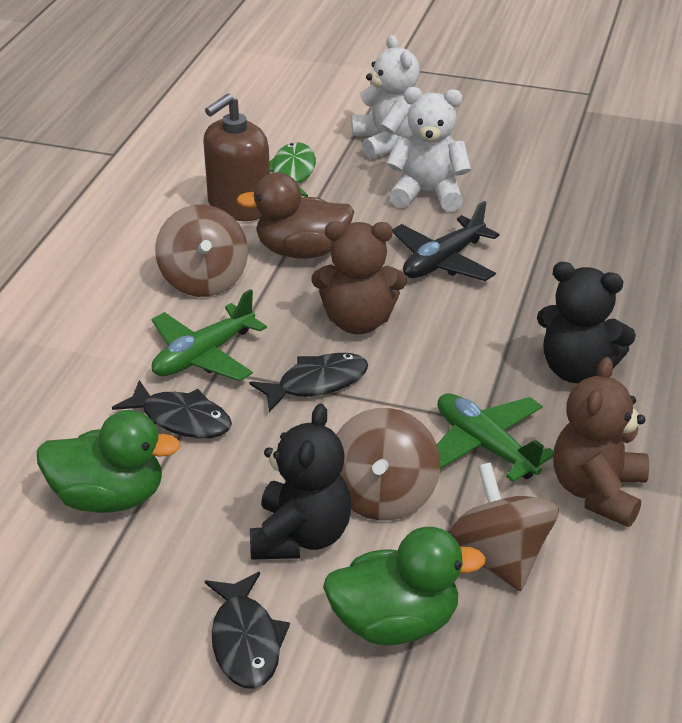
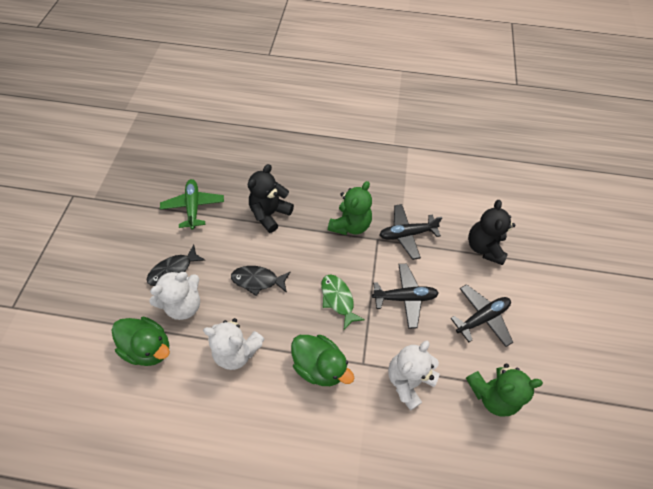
black fish: 3 -> 2
black plane: 1 -> 3
brown duck: 1 -> 0
brown soap dispenser: 1 -> 0
brown spinning top: 3 -> 0
brown teddy bear: 2 -> 0
green plane: 2 -> 1
green teddy bear: 0 -> 2
white teddy bear: 2 -> 3

